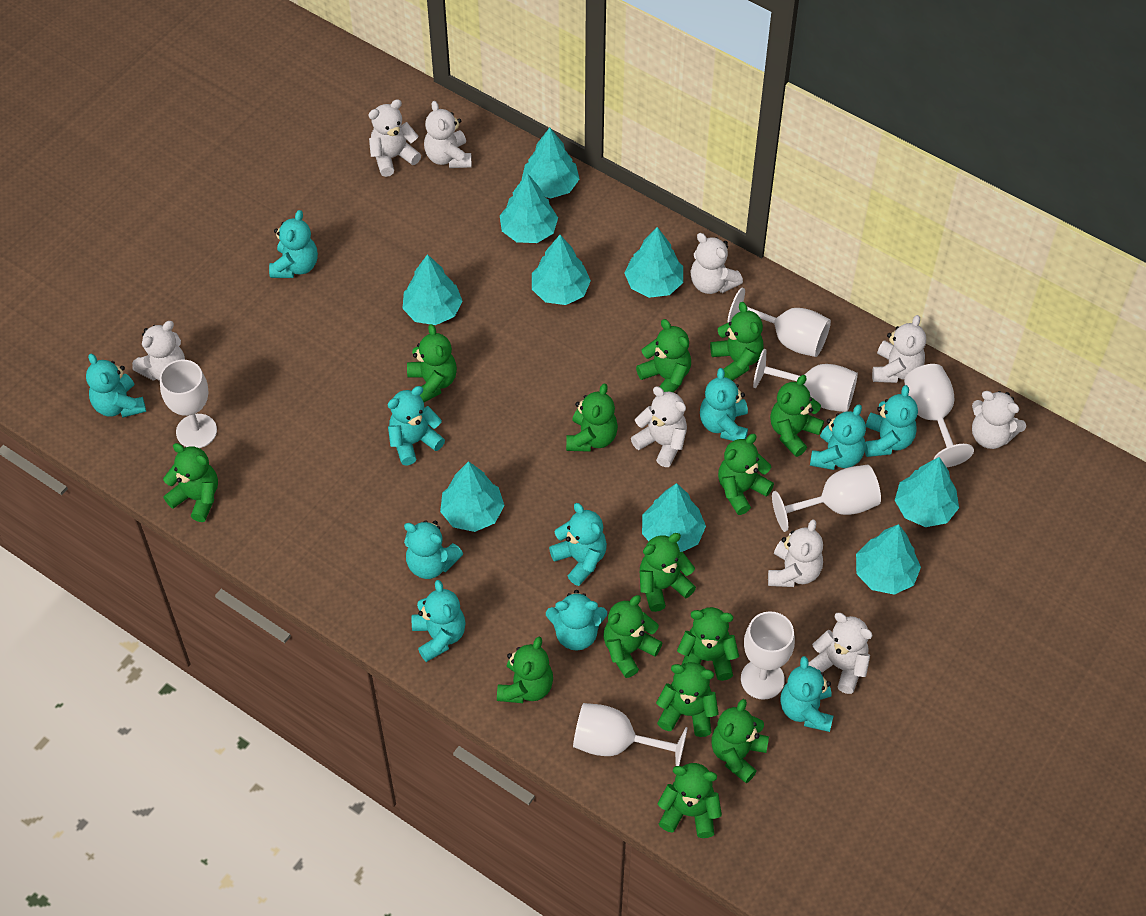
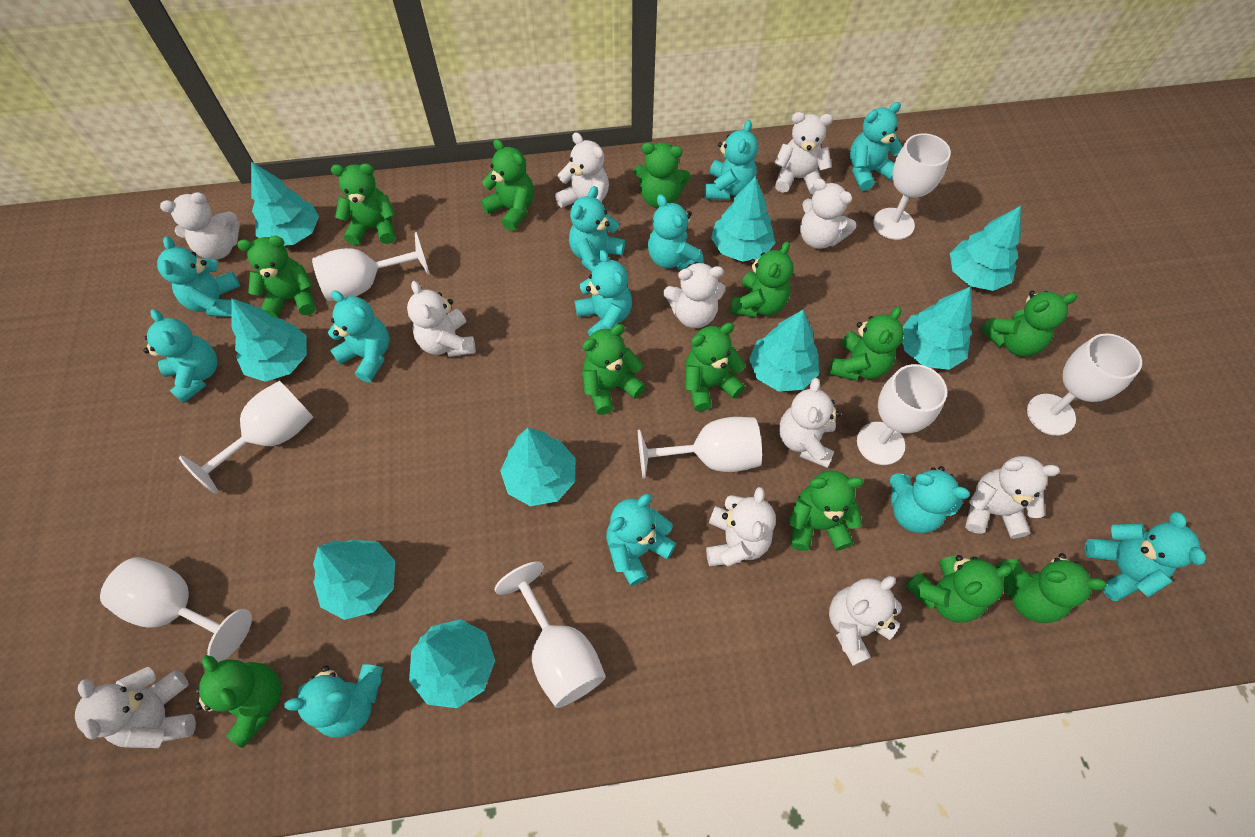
green teddy bear: 14 -> 13
turquoise teddy bear: 11 -> 12
white goblet: 7 -> 8
white teddy bear: 9 -> 11

